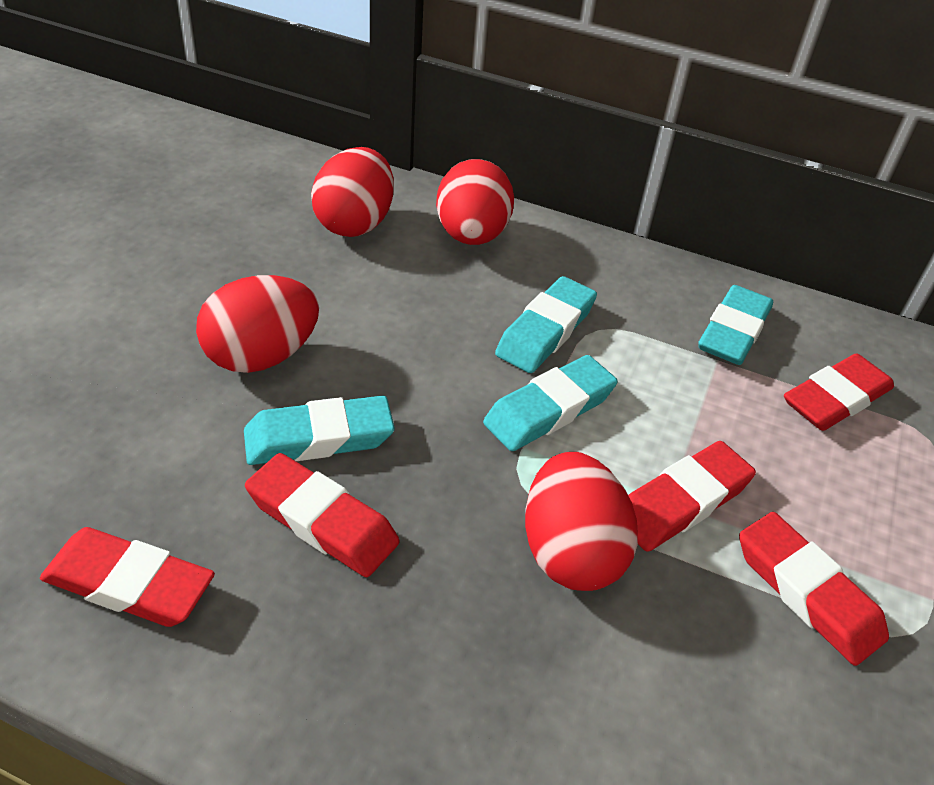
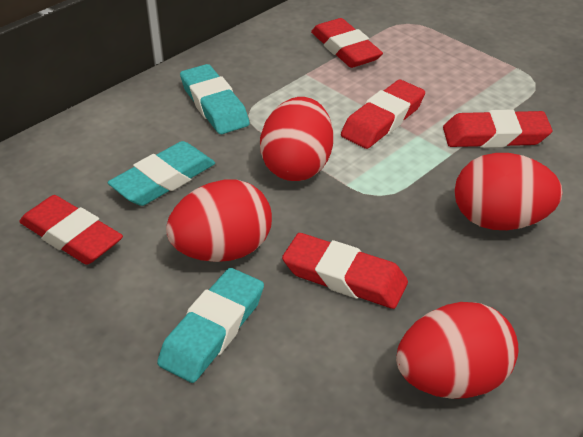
turquoise eraser: 4 -> 3

